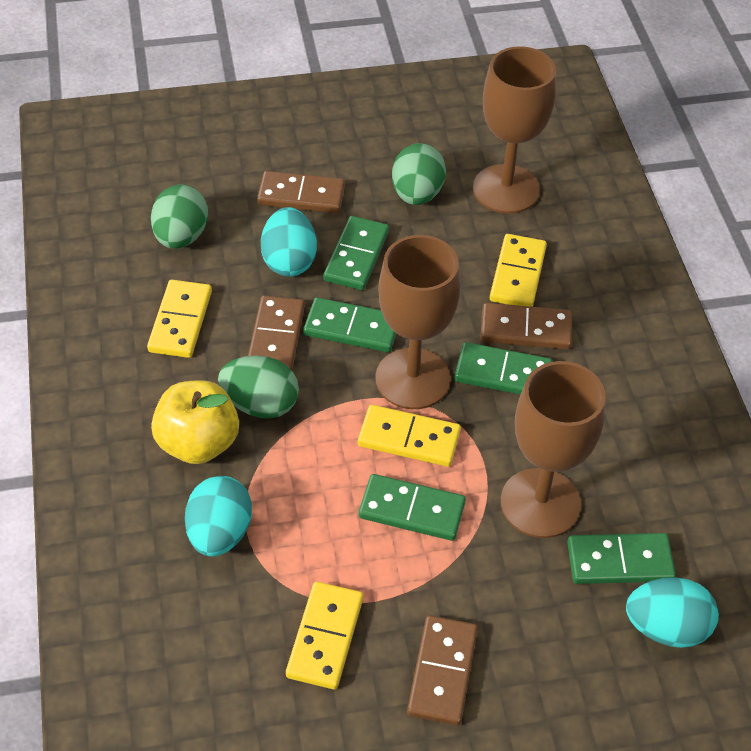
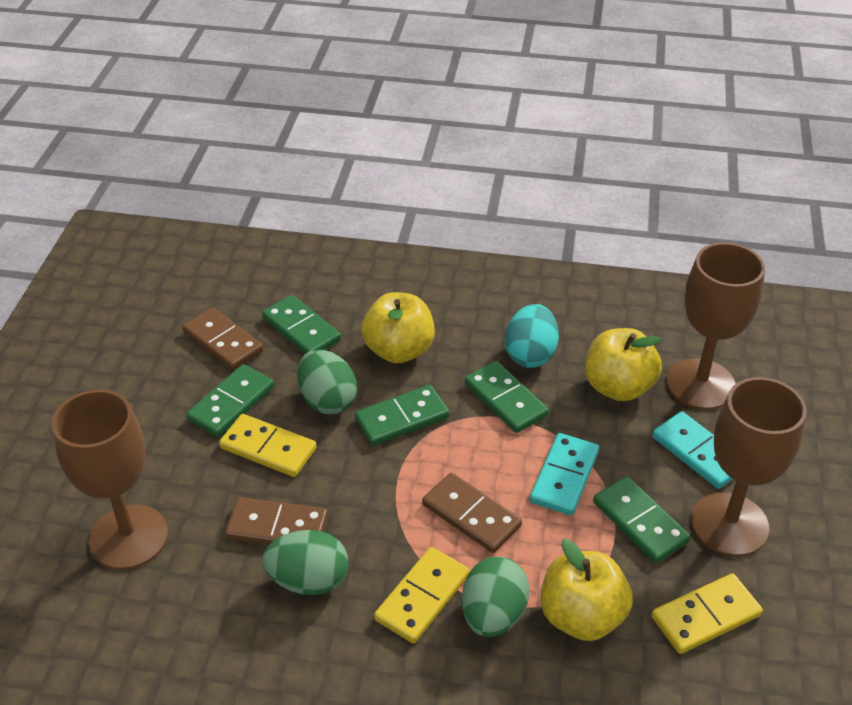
brown domino: 4 -> 3
turquoise domino: 0 -> 2
turquoise egg: 3 -> 1
yellow apple: 1 -> 3
yellow domino: 4 -> 3

